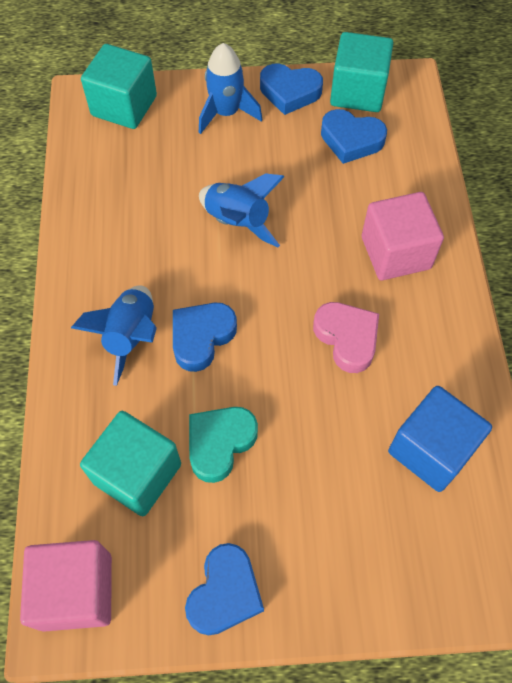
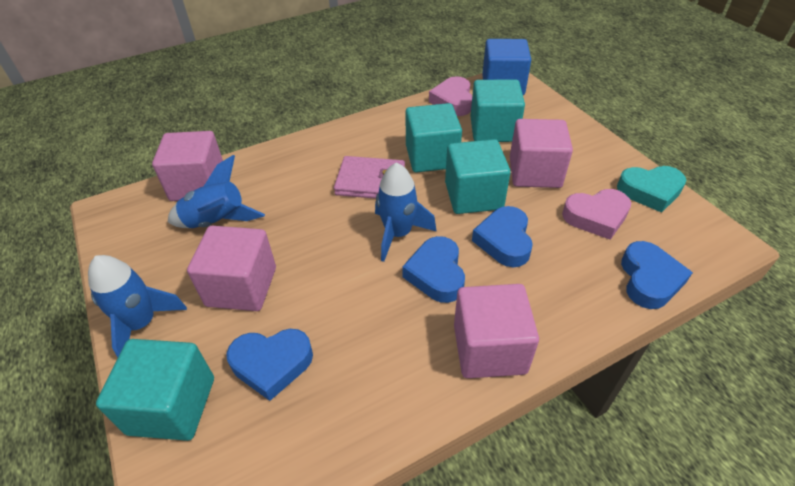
pink cube: 2 -> 4
pink heart: 1 -> 2
pink wallet: 0 -> 1
turquoise cube: 3 -> 4

